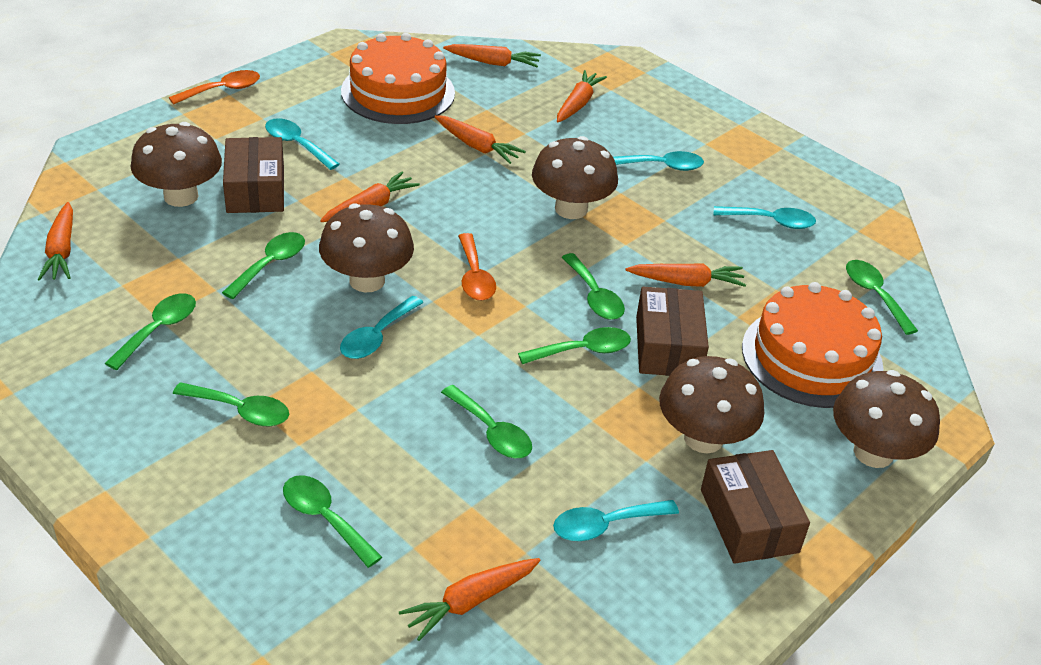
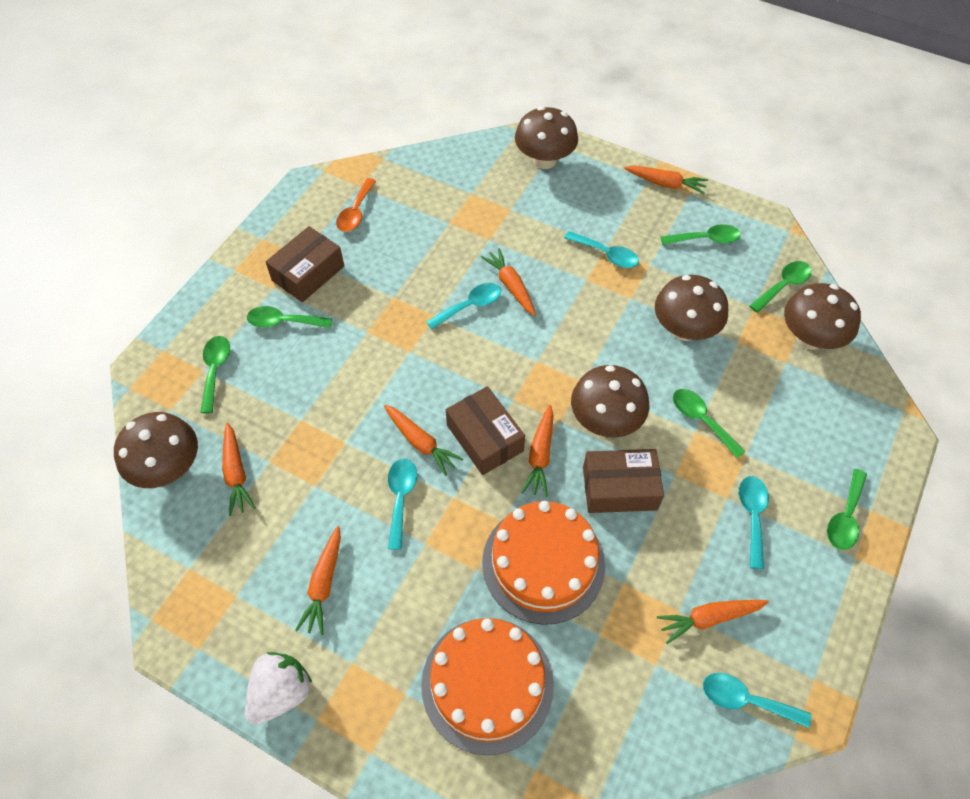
green spoon: 8 -> 6
orange spoon: 2 -> 1
white strawberry: 0 -> 1

